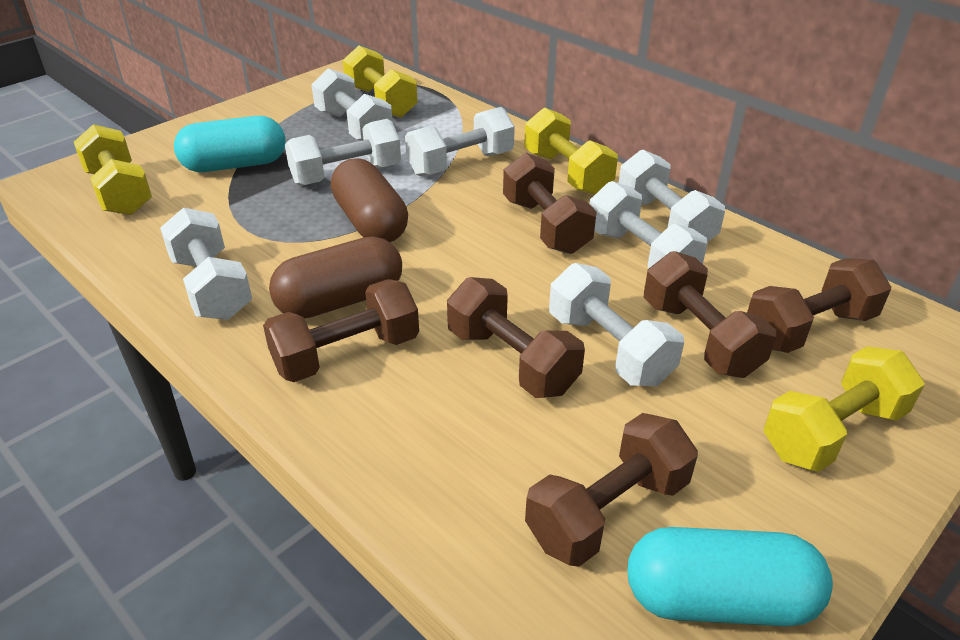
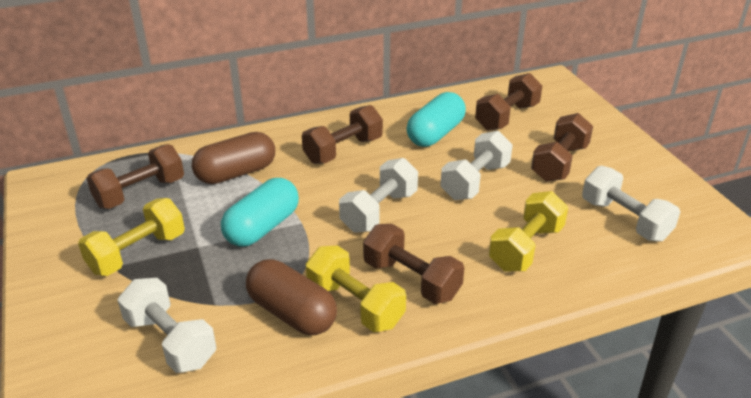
brown dumbbell: 6 -> 5
white dumbbell: 7 -> 4
yellow dumbbell: 4 -> 3

